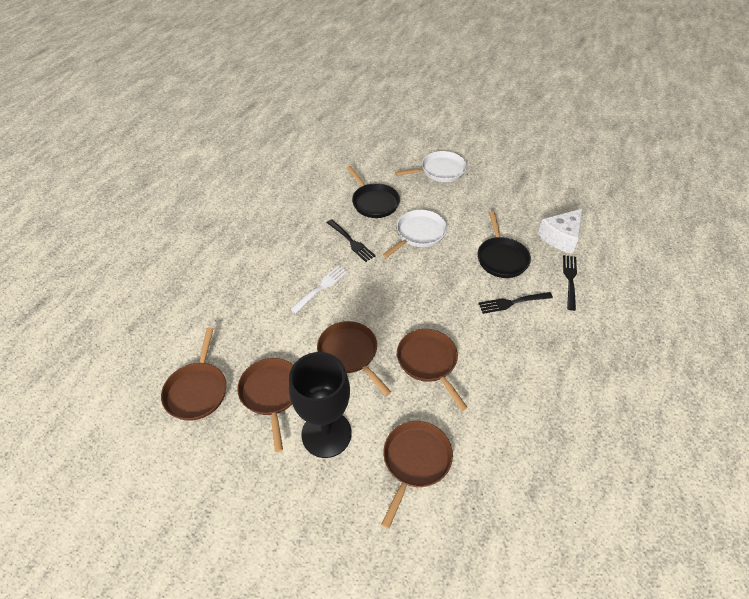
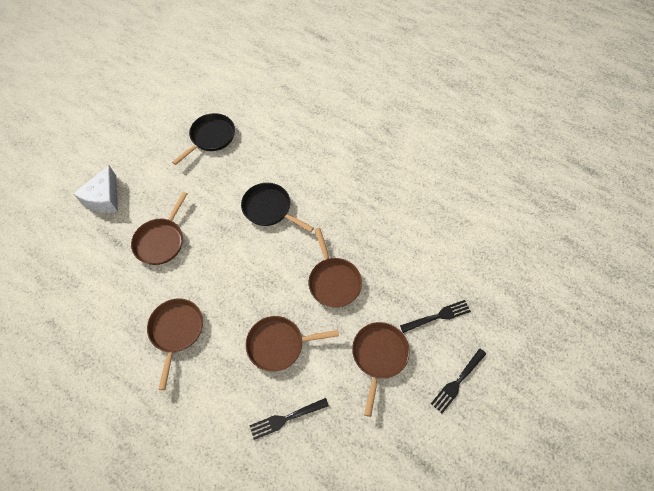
black goblet: 1 -> 0
white fork: 1 -> 0
white pan: 2 -> 0

